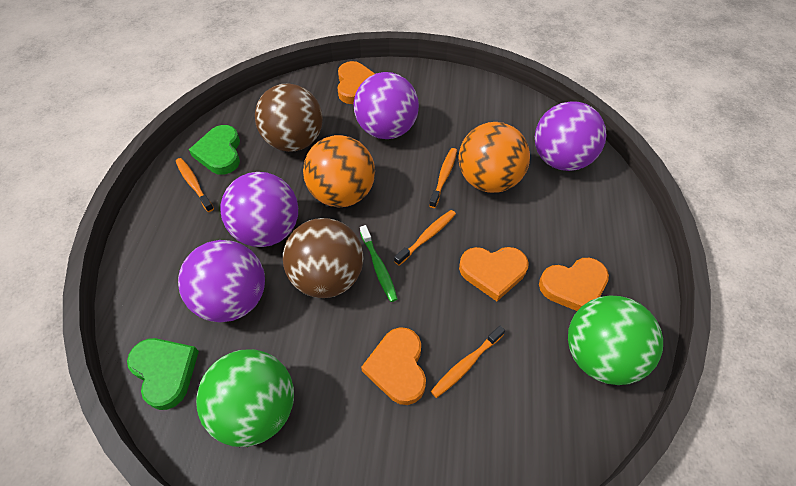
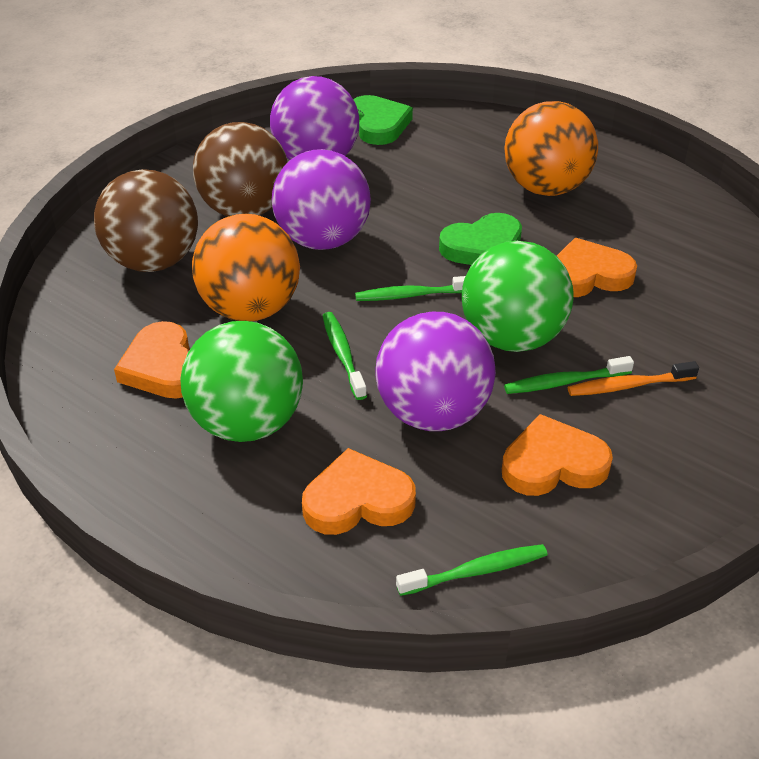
green toothbrush: 1 -> 4
orange toothbrush: 4 -> 1
purple ball: 4 -> 3

